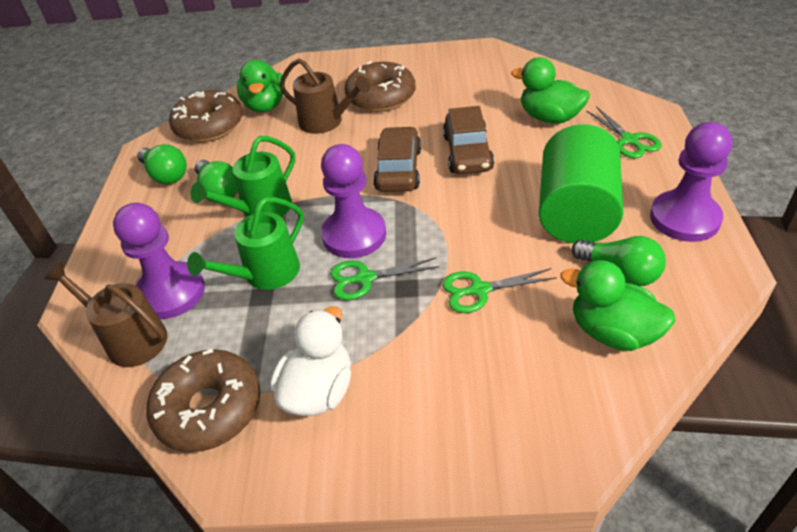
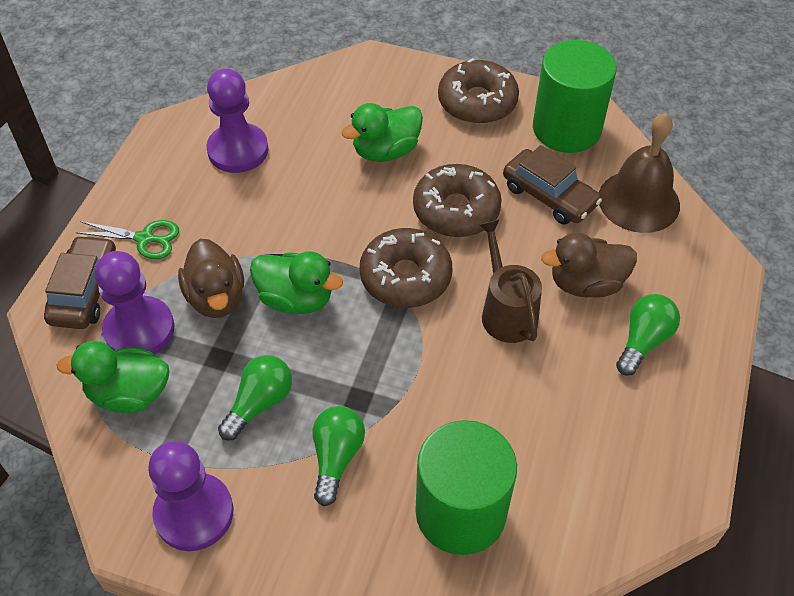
brown bell: 0 -> 1
brown duck: 0 -> 2
brown watering can: 2 -> 1
green cylinder: 1 -> 2
green scissors: 3 -> 1
green watering can: 2 -> 0
white duck: 1 -> 0

